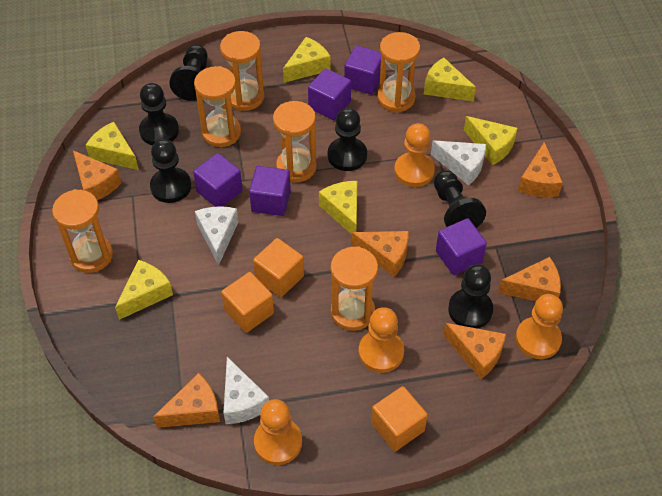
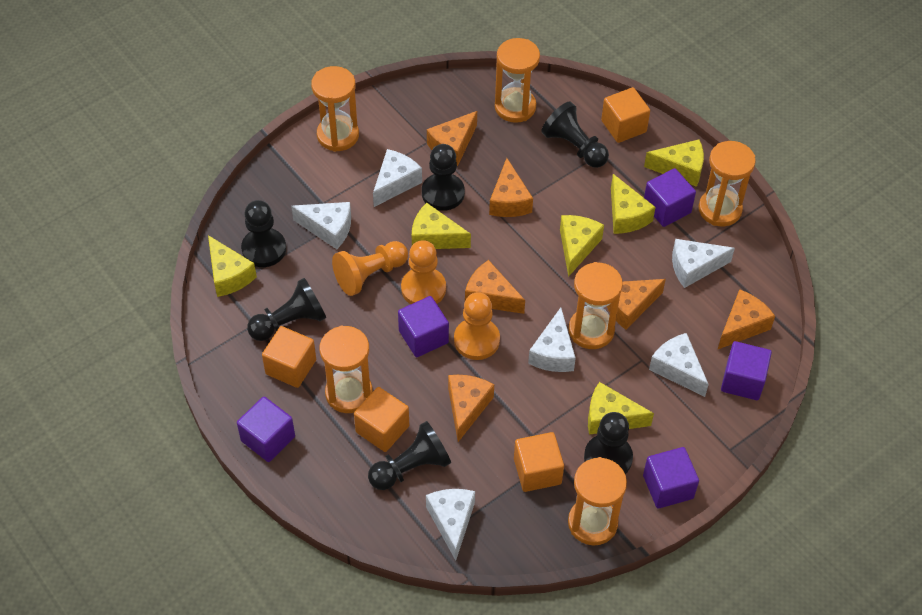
orange cube: 3 -> 4
orange pawn: 4 -> 3
white cheese: 3 -> 6

